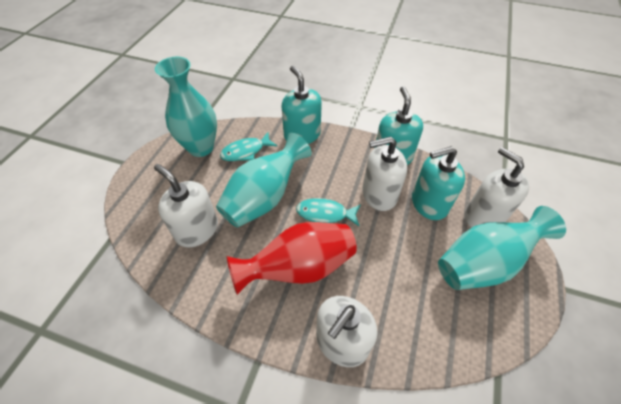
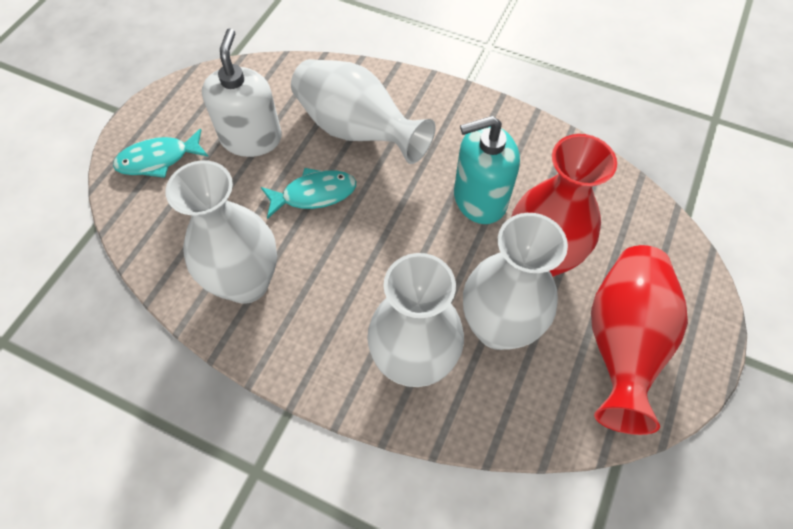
red vase: 1 -> 2
turquoise soap dispenser: 3 -> 1
turquoise vase: 3 -> 0
white soap dispenser: 4 -> 1
white vase: 0 -> 4

